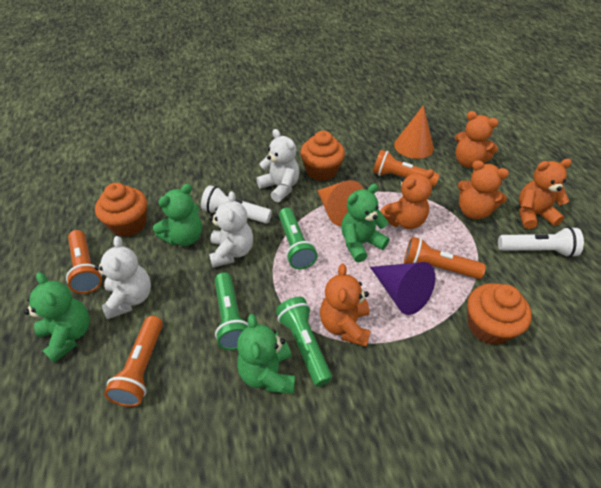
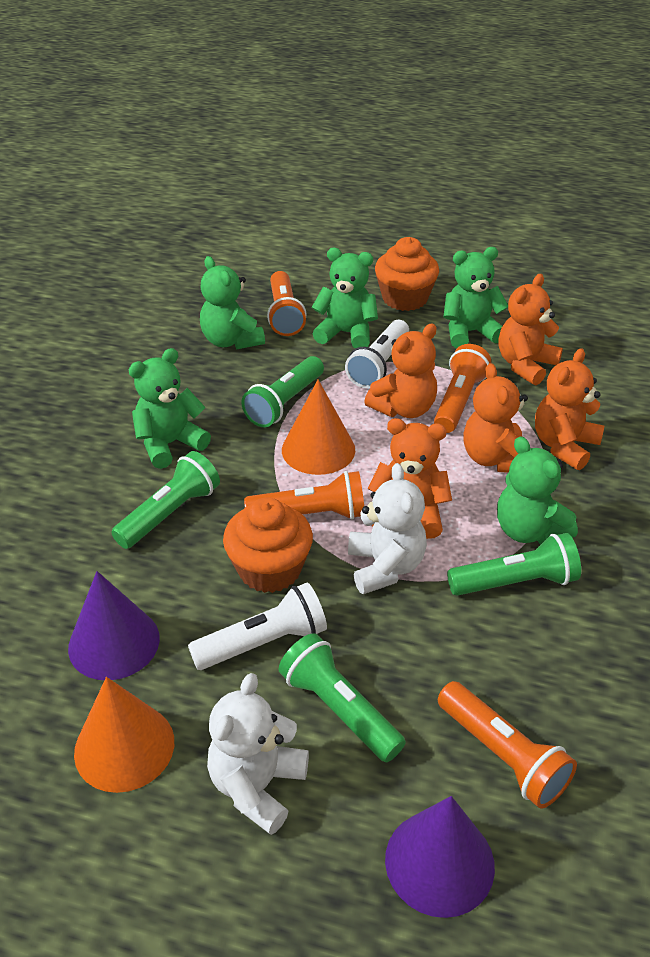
green flashlight: 3 -> 4
green teddy bear: 4 -> 5
orange cupcake: 3 -> 2
purple cone: 1 -> 2
white teddy bear: 3 -> 2

